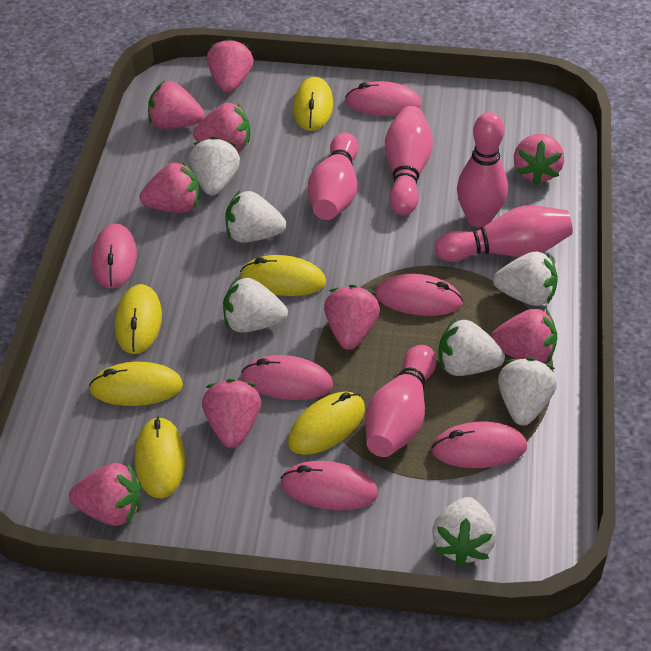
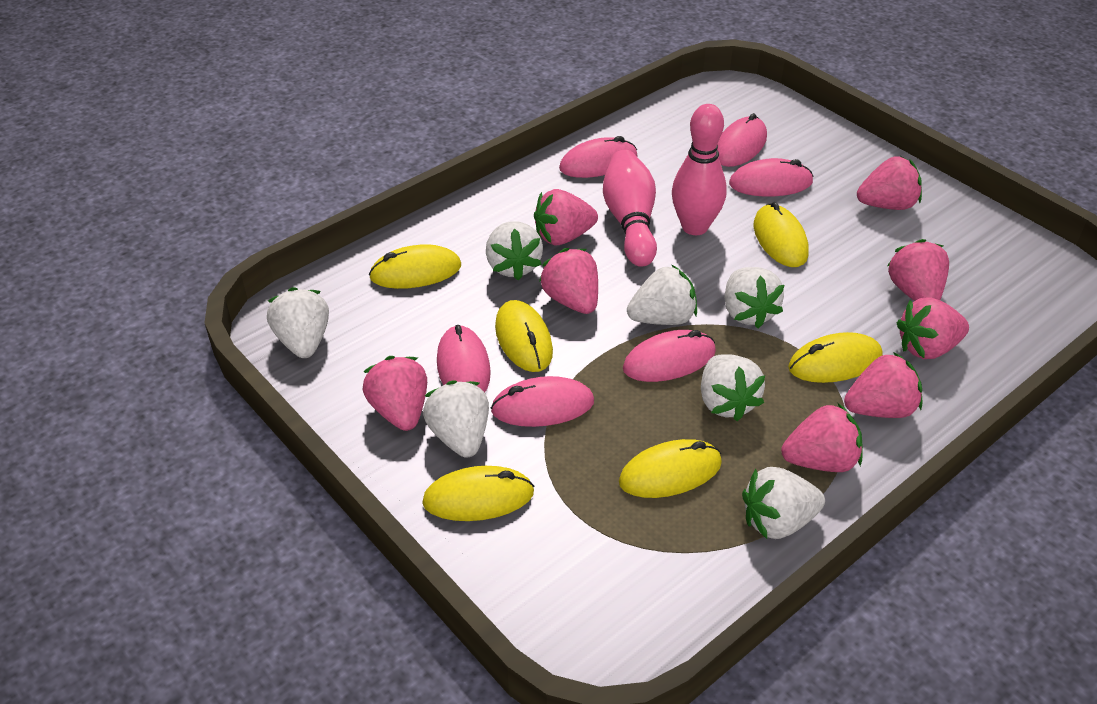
pink bowling pin: 5 -> 2
pink strawberry: 9 -> 8

